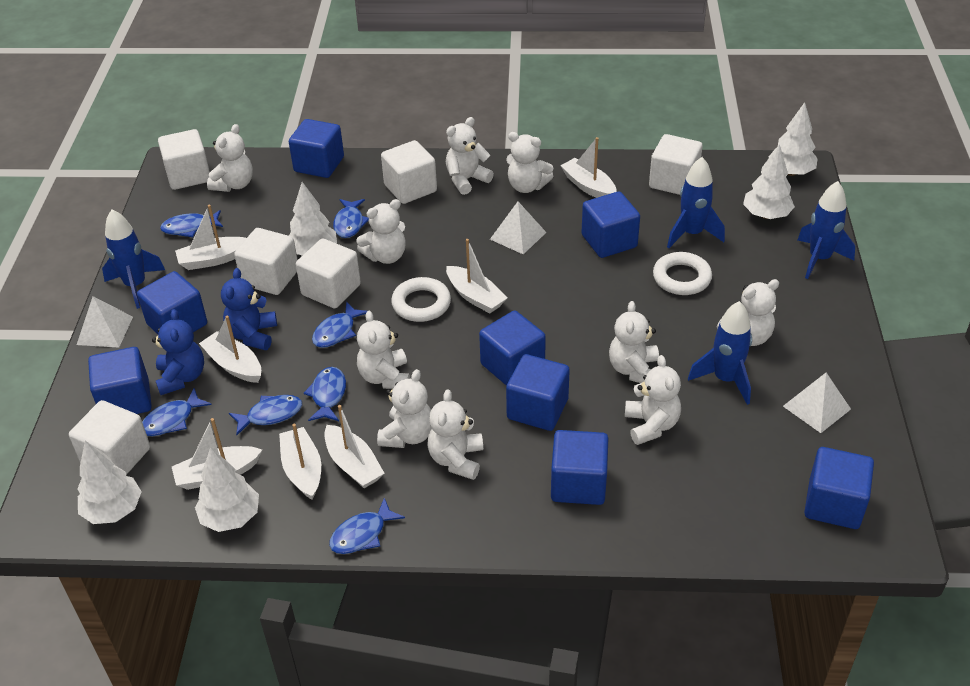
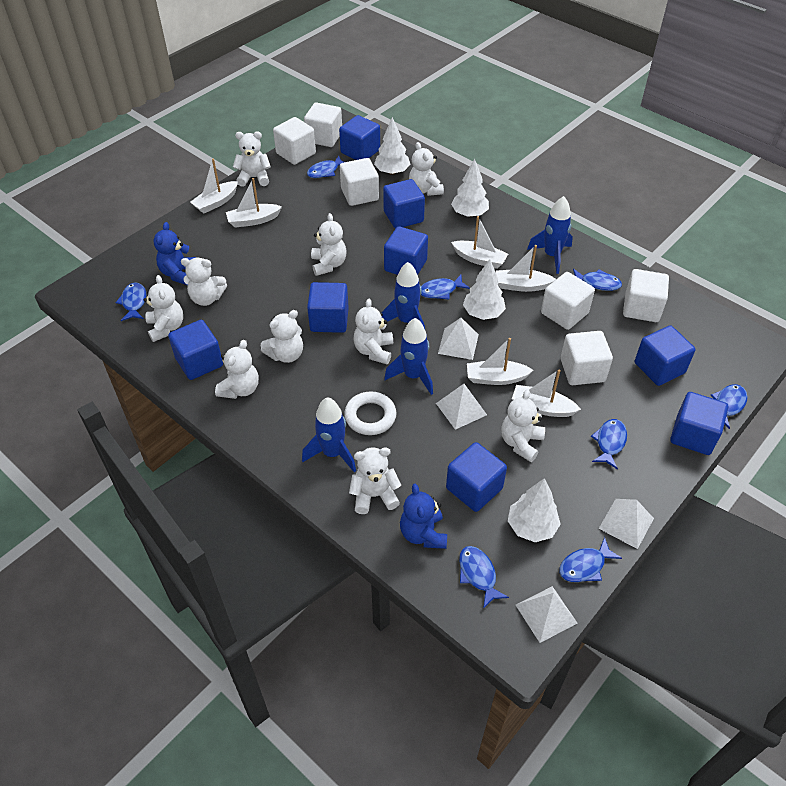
blue fish: 7 -> 8
white boat: 7 -> 6
white pyramid: 3 -> 4
white ring: 2 -> 1
white tree: 5 -> 4

